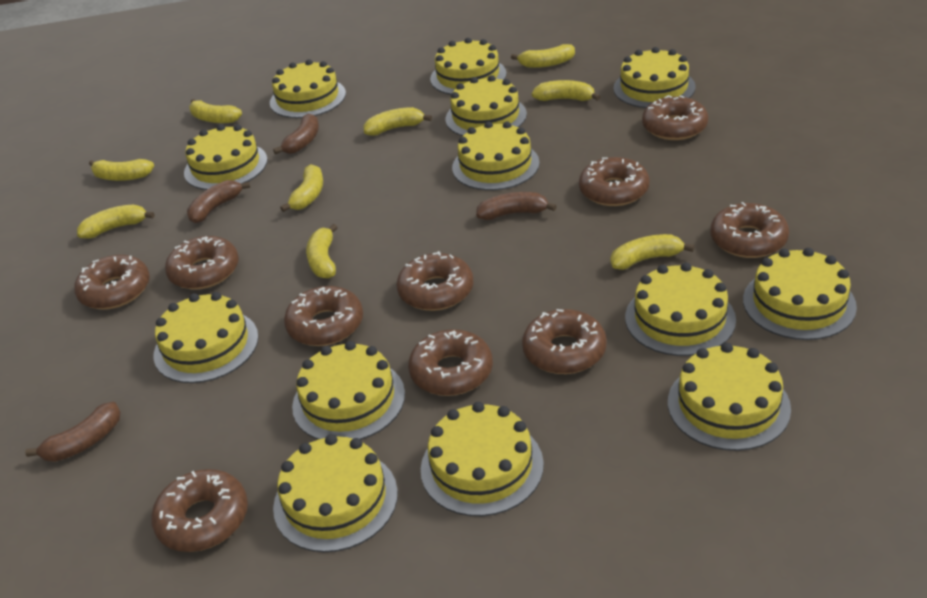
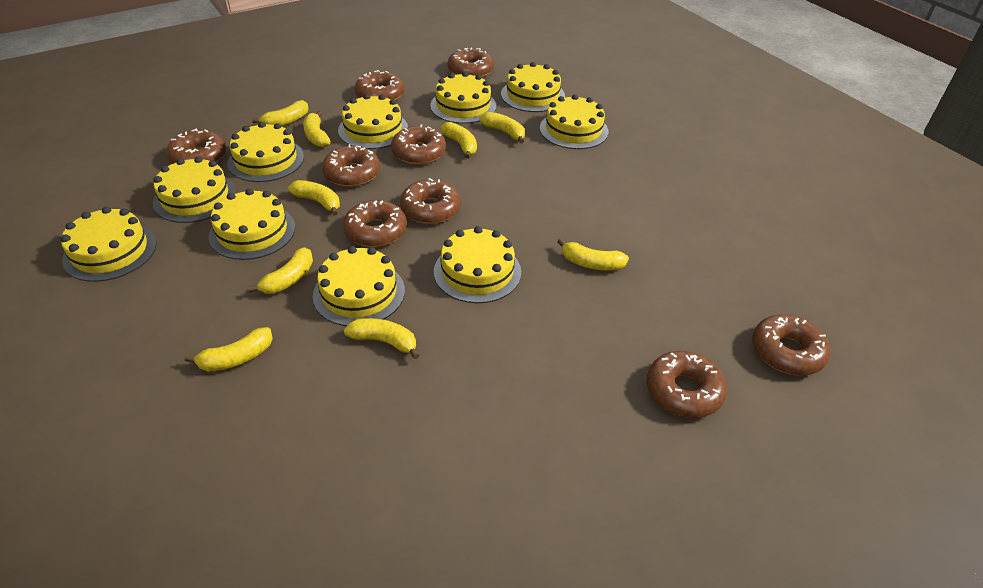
brown banana: 4 -> 0
brown donut: 10 -> 9
yellow cake: 13 -> 10

